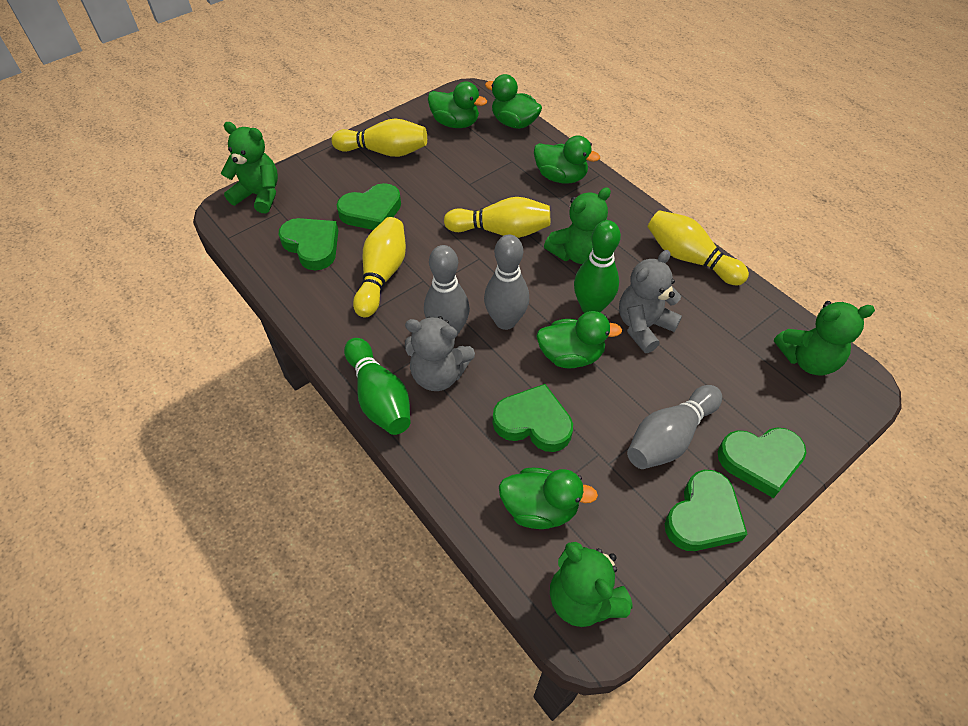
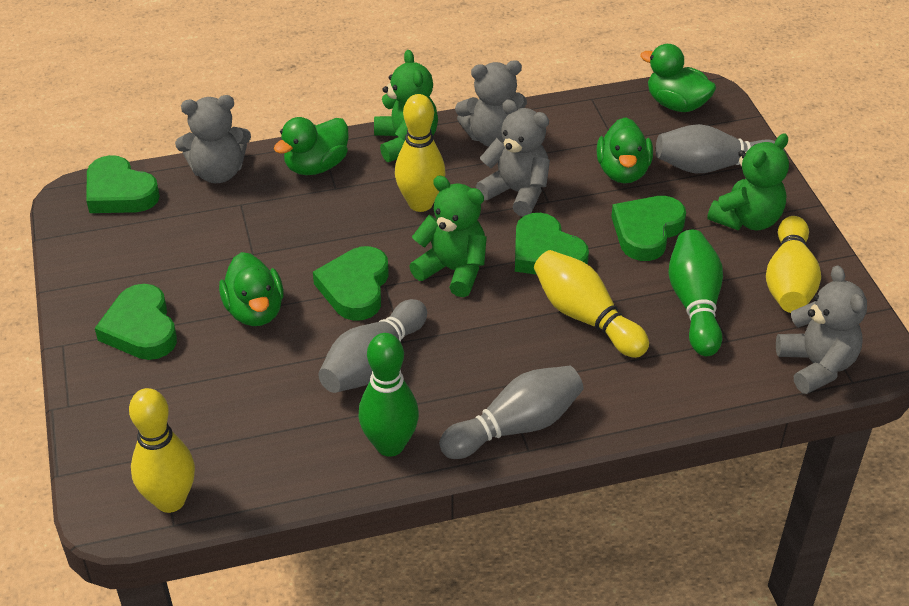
green duck: 5 -> 4
green teddy bear: 4 -> 3
grey teddy bear: 2 -> 4

